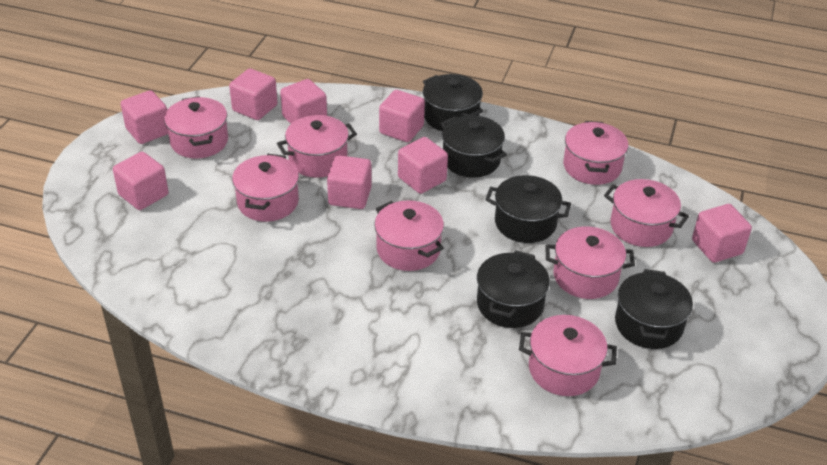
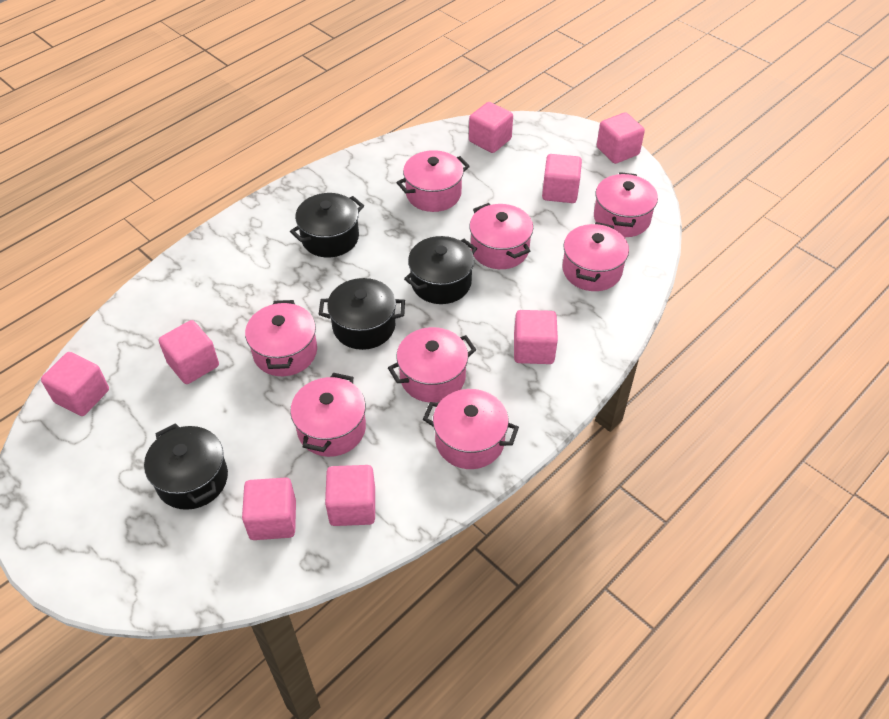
black pot: 5 -> 4

